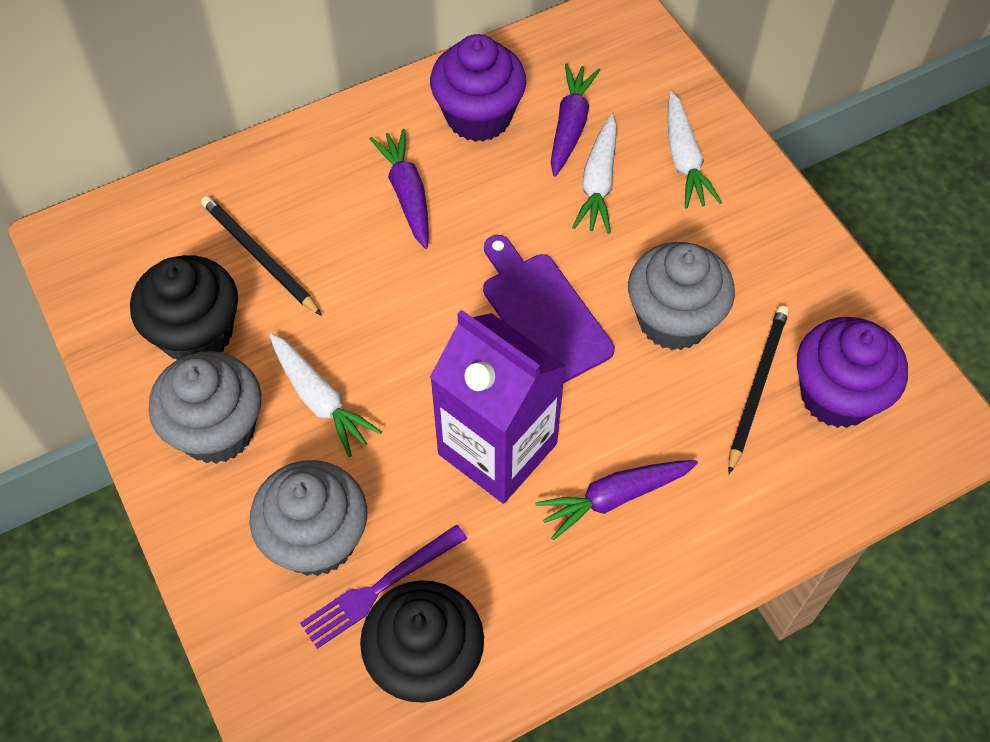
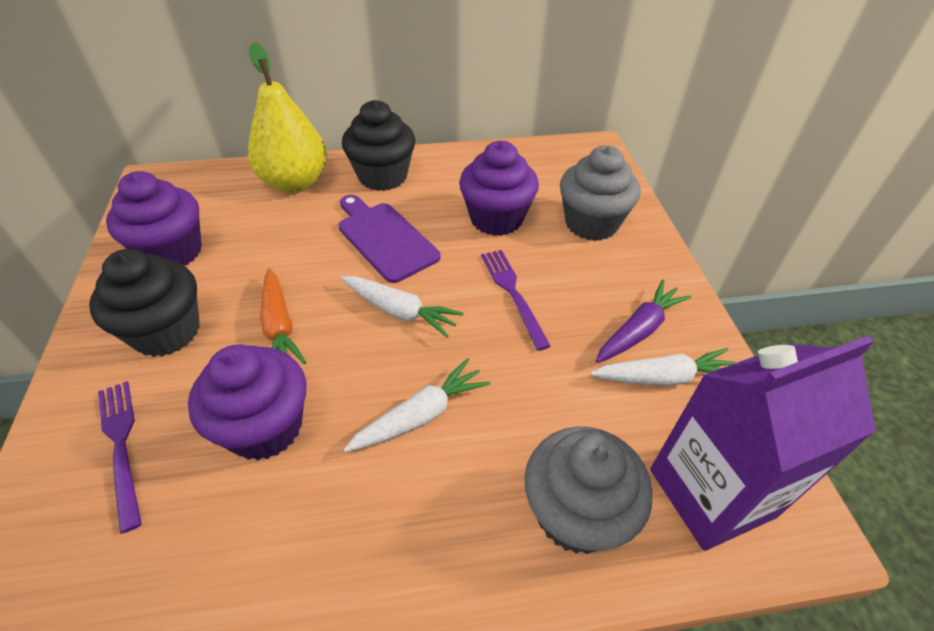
black pencil: 2 -> 0
grey cupcake: 3 -> 2
orange carrot: 0 -> 1
purple carrot: 3 -> 1
purple cupcake: 2 -> 3
purple fork: 1 -> 2
yellow pear: 0 -> 1

